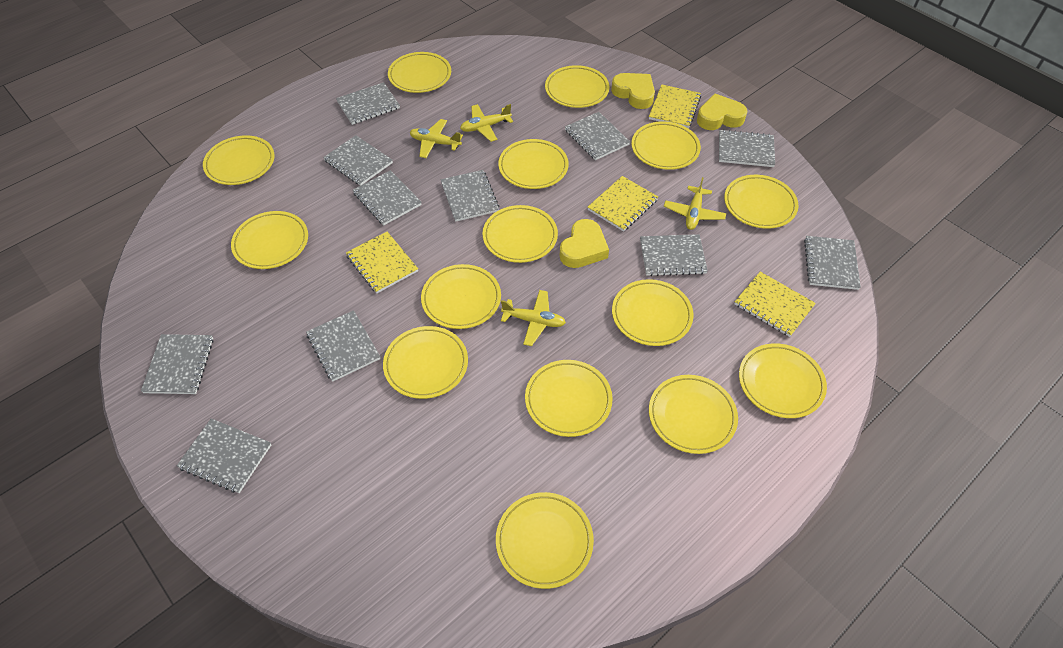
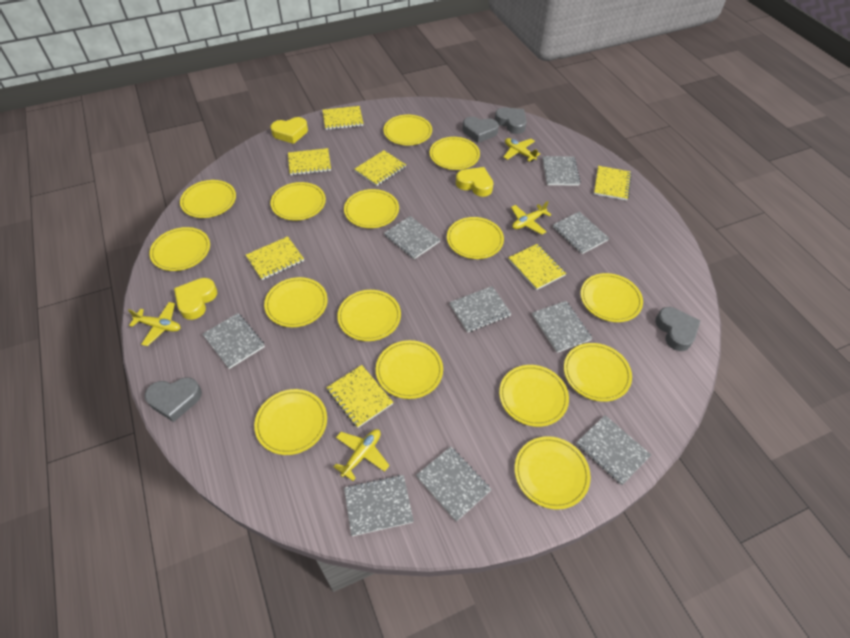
grey heart: 0 -> 4
grey notebook: 11 -> 9
yellow notebook: 4 -> 7

